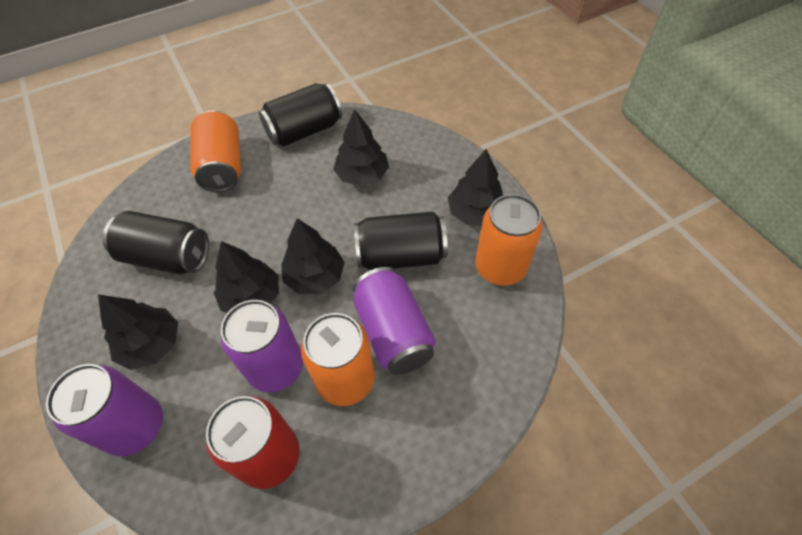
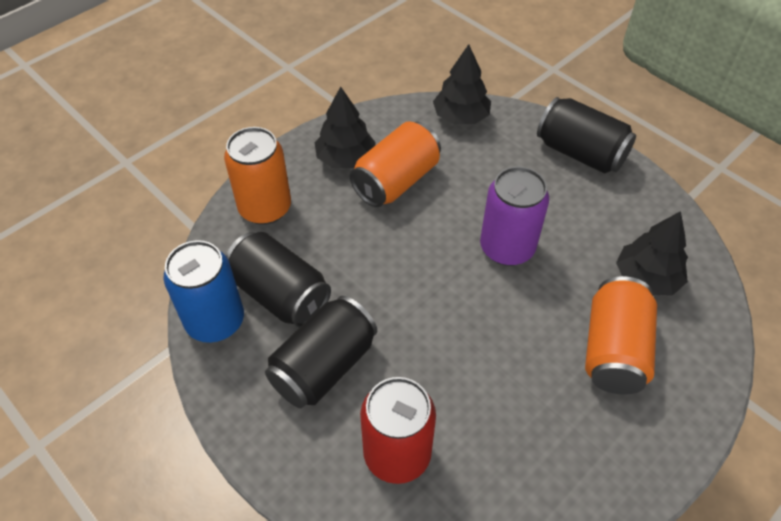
black tree: 5 -> 3
blue can: 0 -> 1
purple can: 3 -> 1

